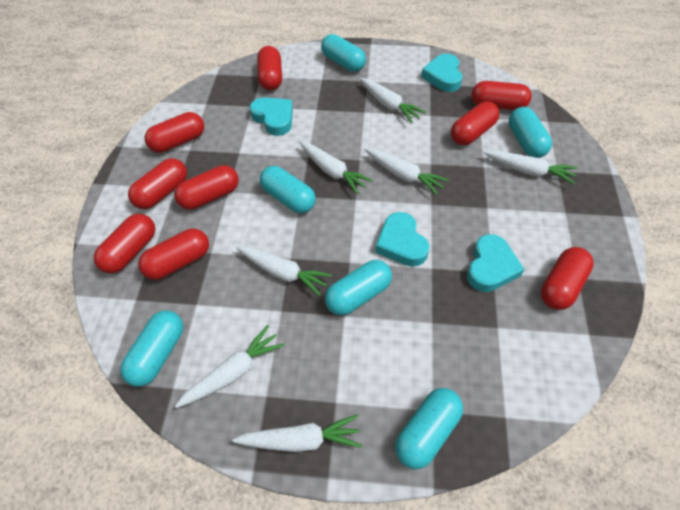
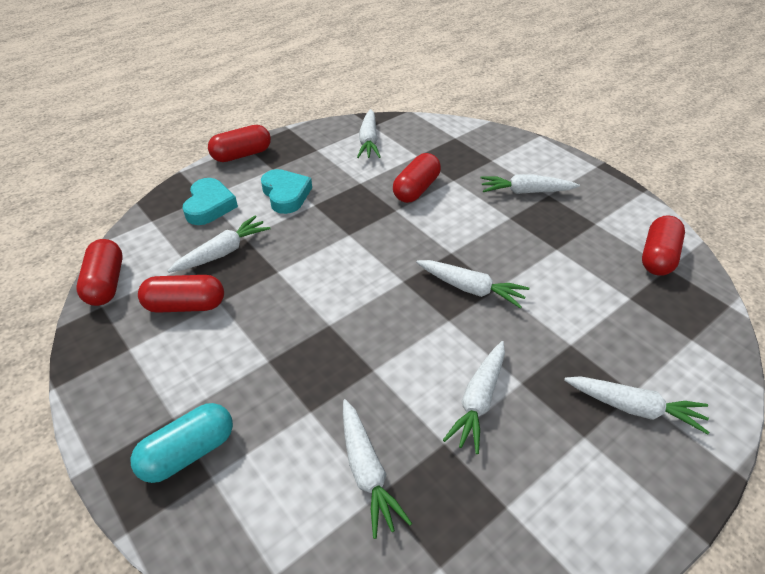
red capsule: 9 -> 5
turquoise capsule: 6 -> 1
turquoise heart: 4 -> 2

